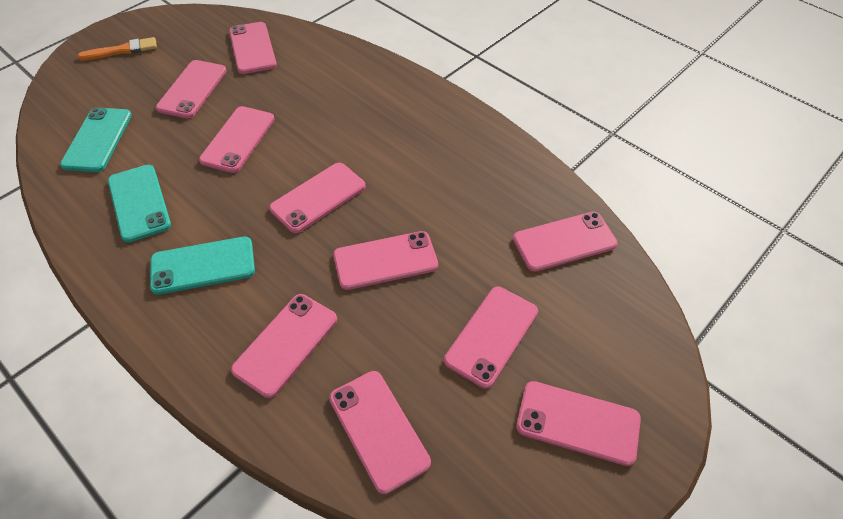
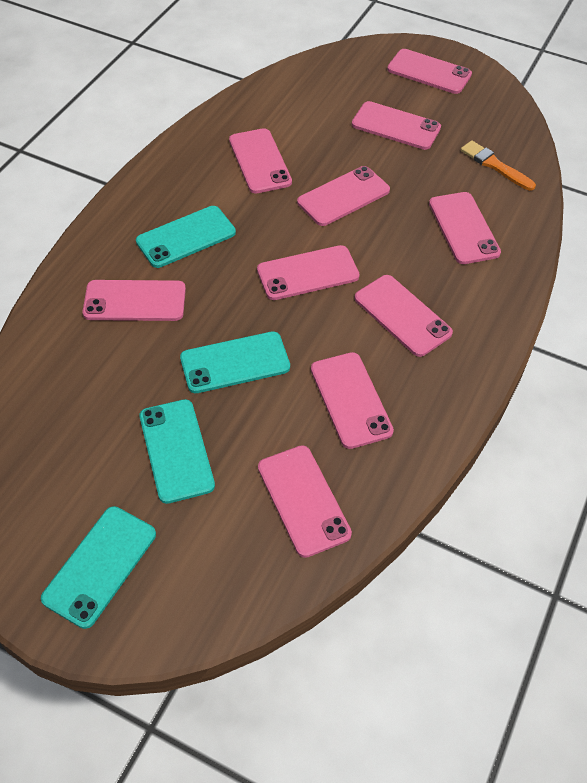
turquoise phone: 3 -> 4

